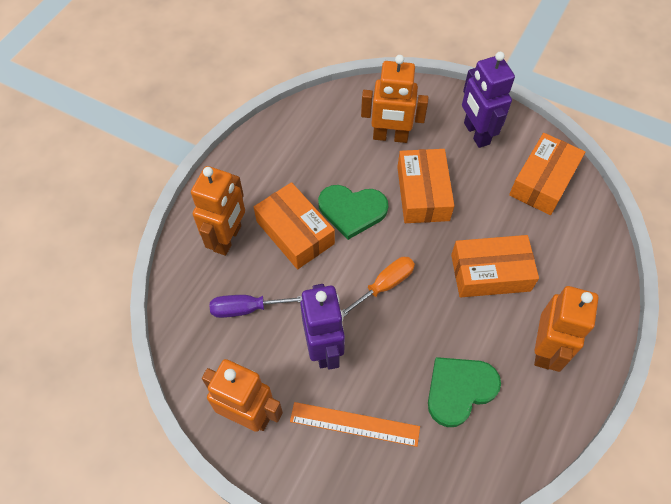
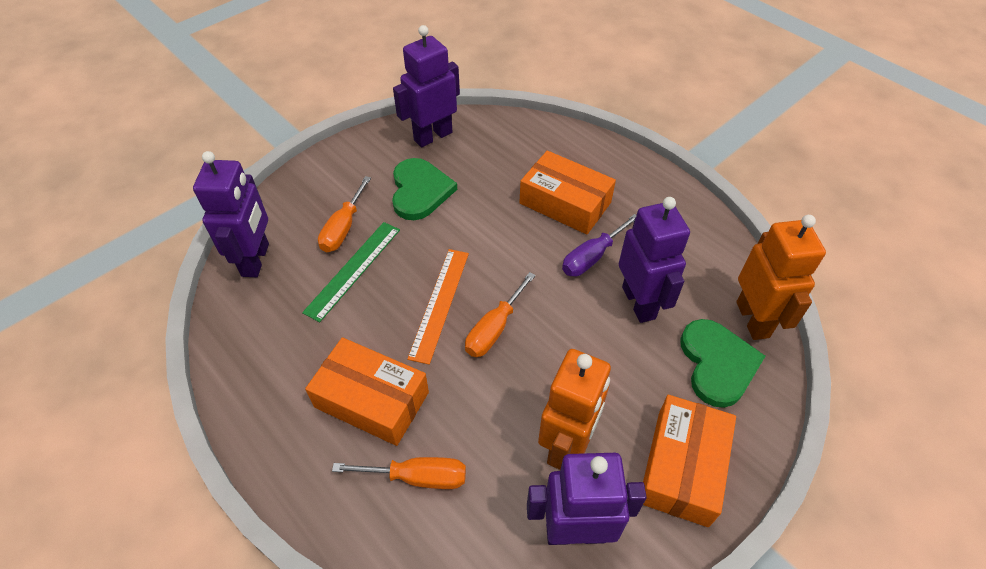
green ruler: 0 -> 1
orange box: 4 -> 3
orange robot: 4 -> 2
orange screwdriver: 1 -> 3
purple robot: 2 -> 4

